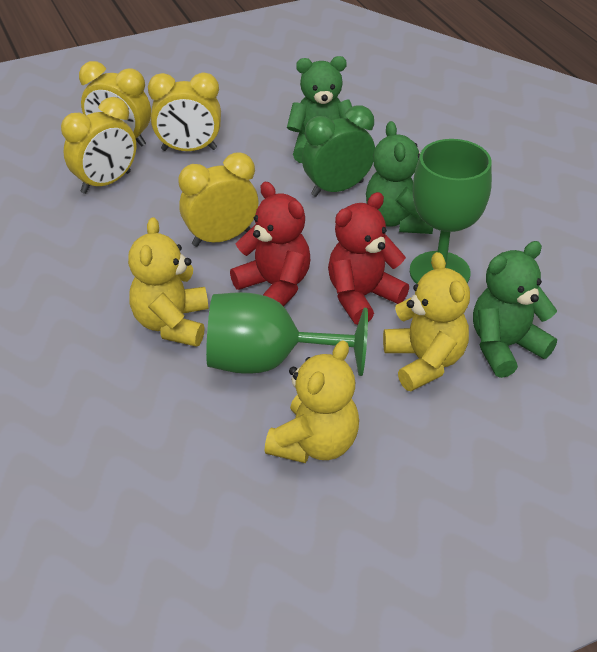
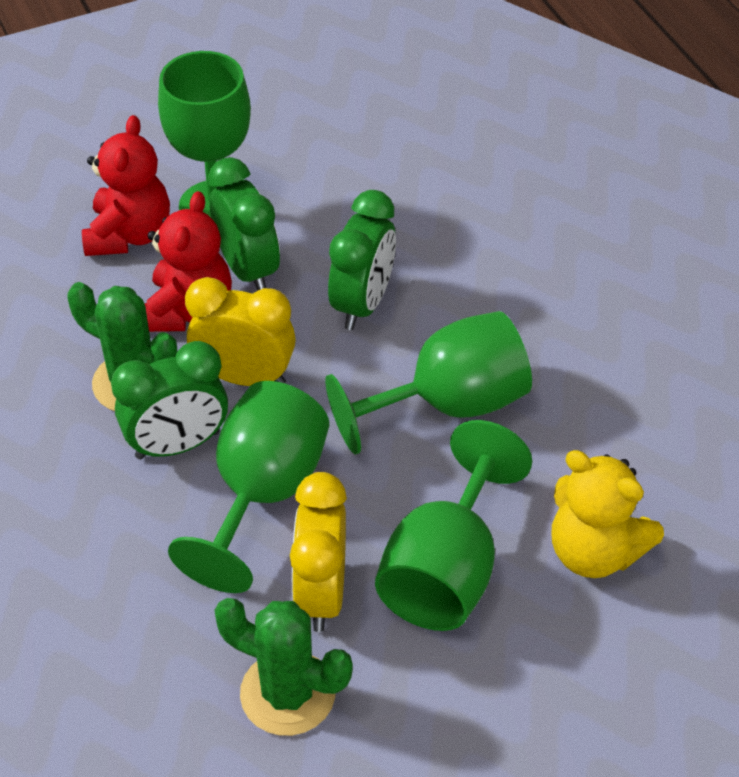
green cactus: 0 -> 2
green clock: 1 -> 3
green goblet: 2 -> 4
green teddy bear: 3 -> 0
yellow clock: 4 -> 2
yellow teddy bear: 3 -> 1

